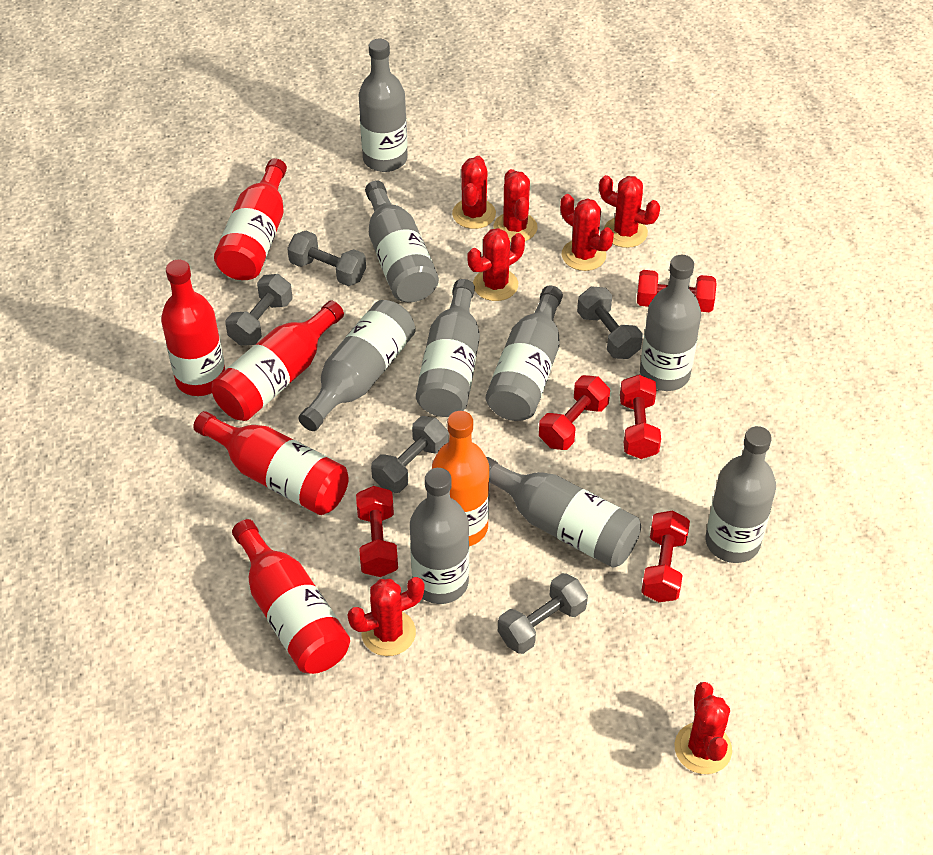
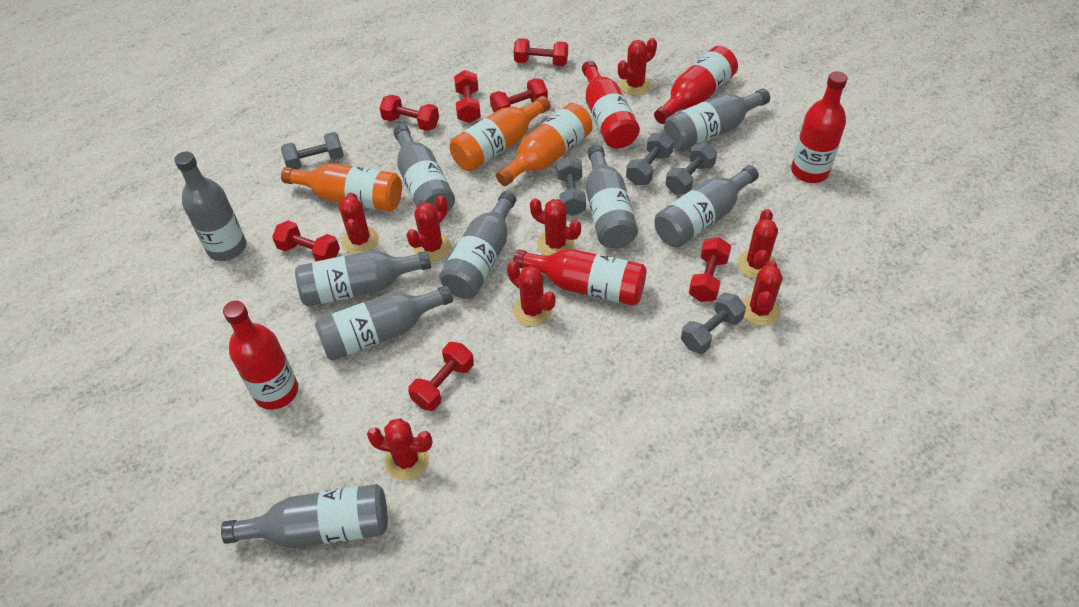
orange bottle: 1 -> 3
red cactus: 7 -> 8
red dumbbell: 5 -> 7

